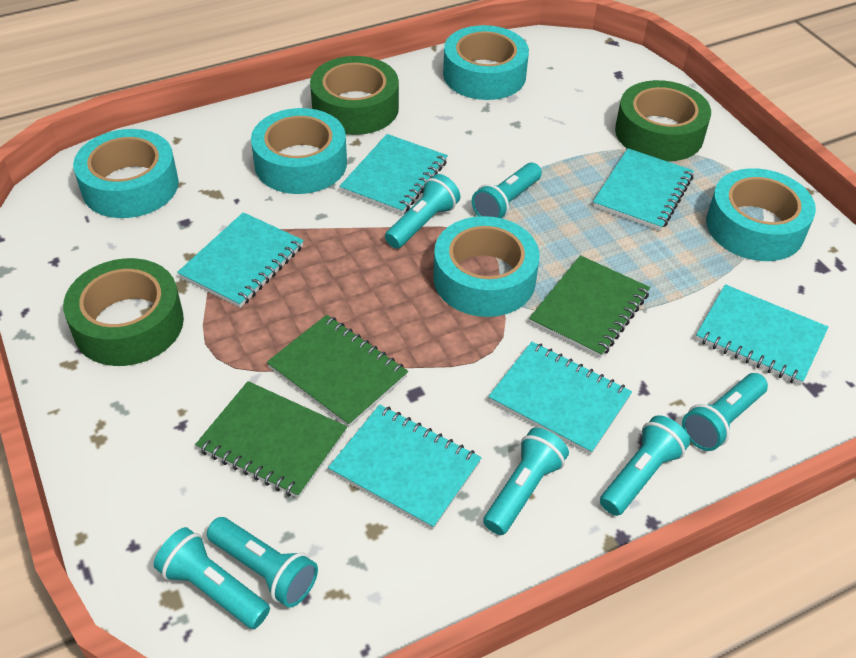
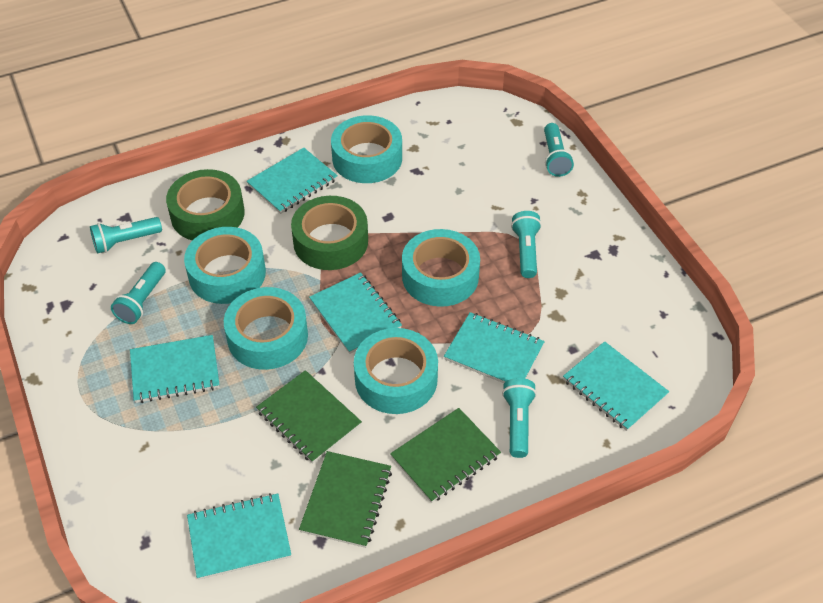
green tape: 3 -> 2
turquoise flashlight: 7 -> 5

